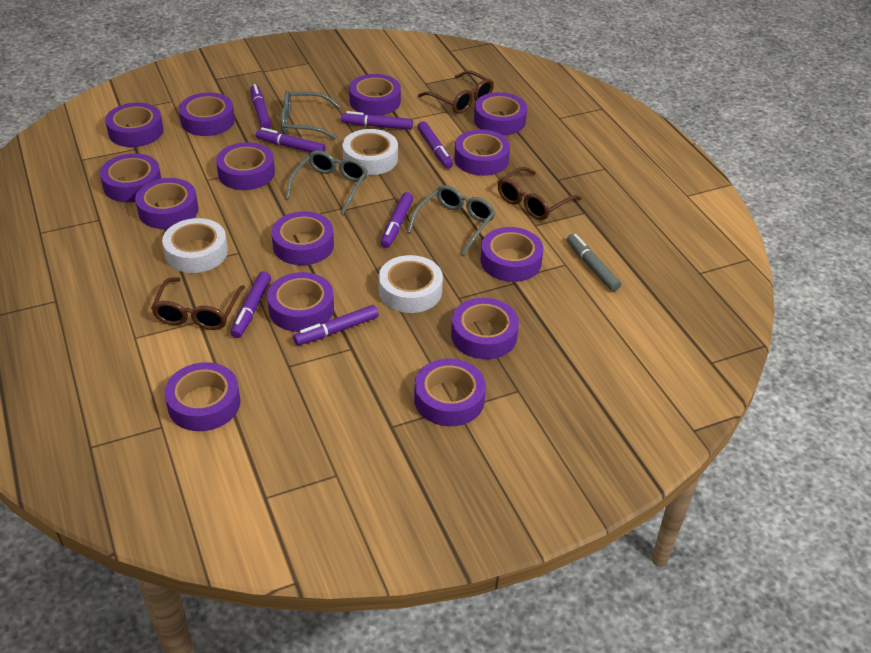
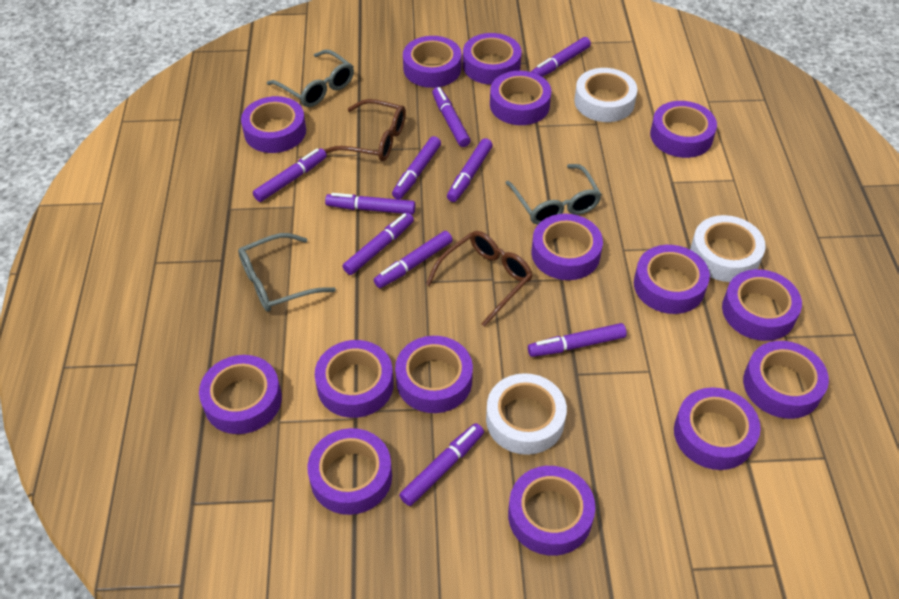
brown glasses: 3 -> 2
grey marker: 1 -> 0
purple marker: 7 -> 10
purple tape: 14 -> 15

